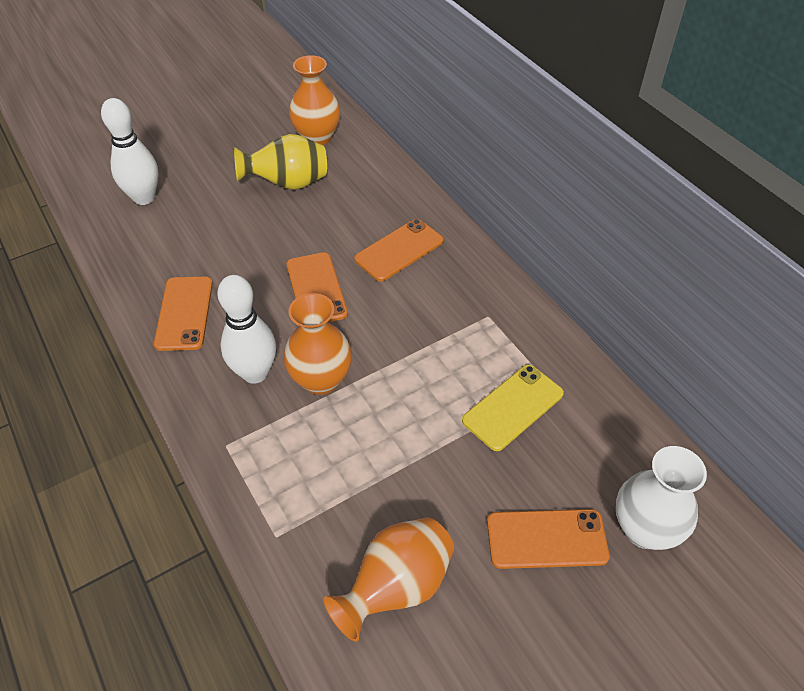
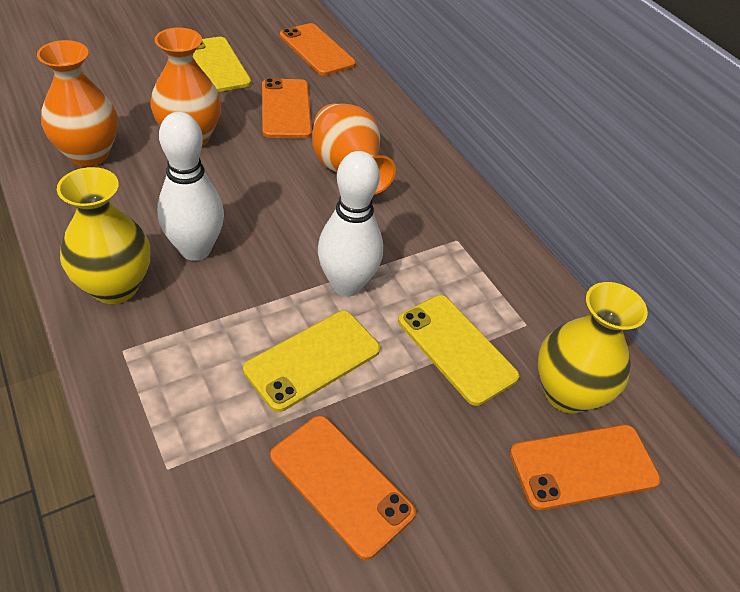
white vase: 1 -> 0
yellow phone: 1 -> 3
yellow vase: 1 -> 2

